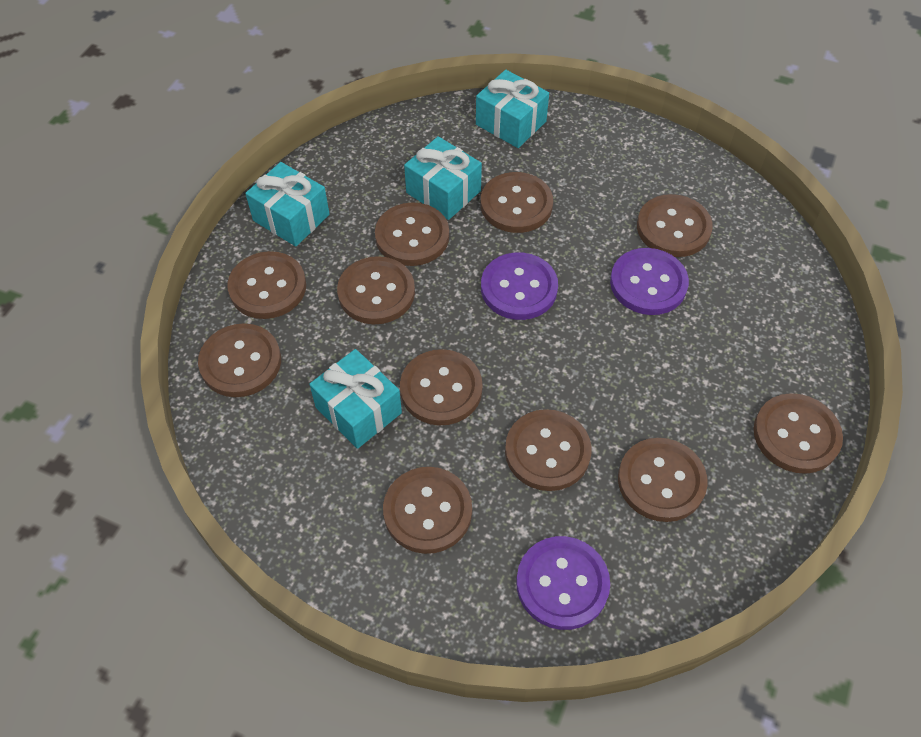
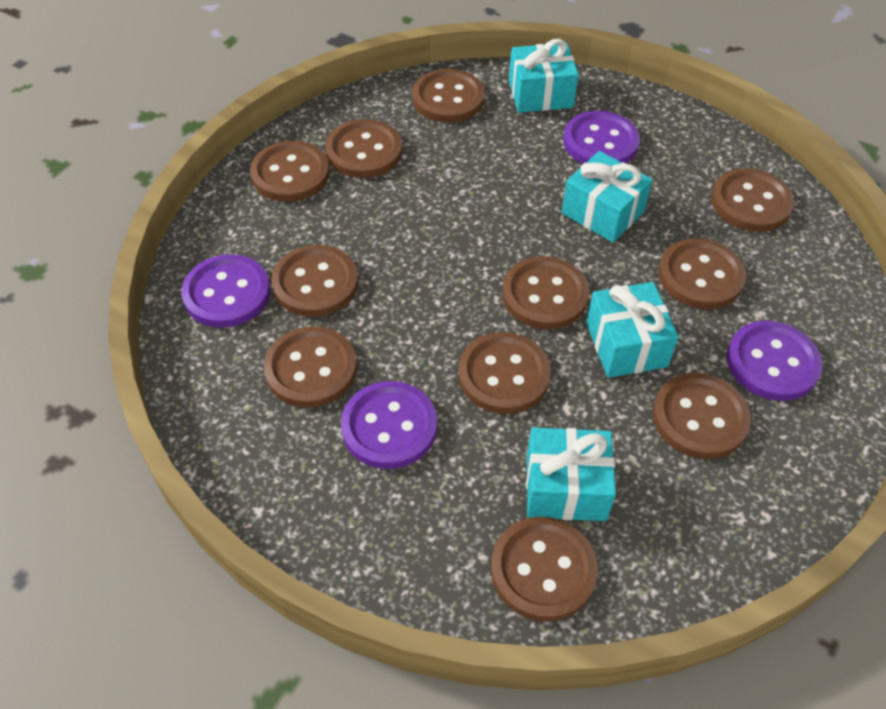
purple button: 3 -> 4

